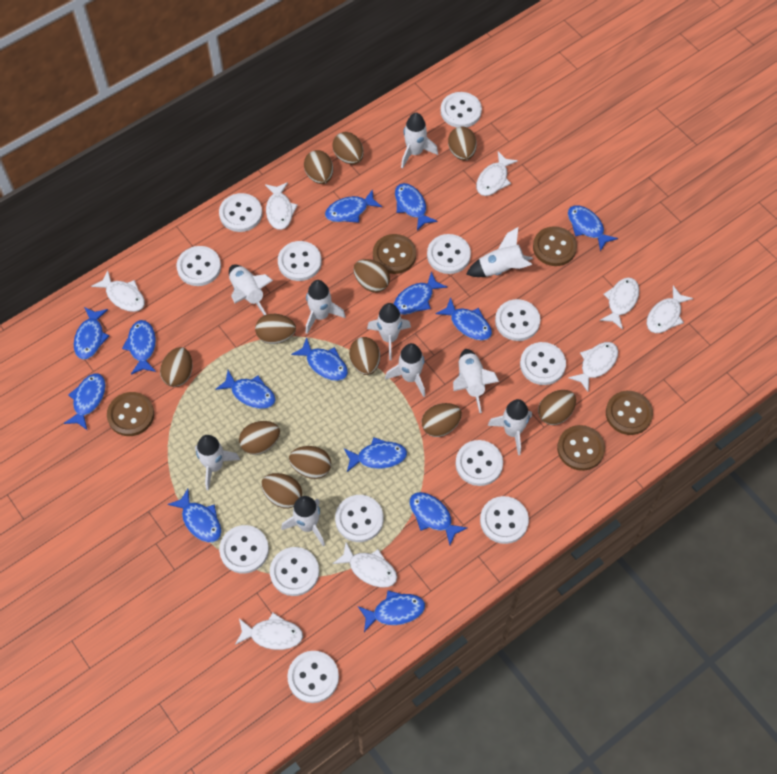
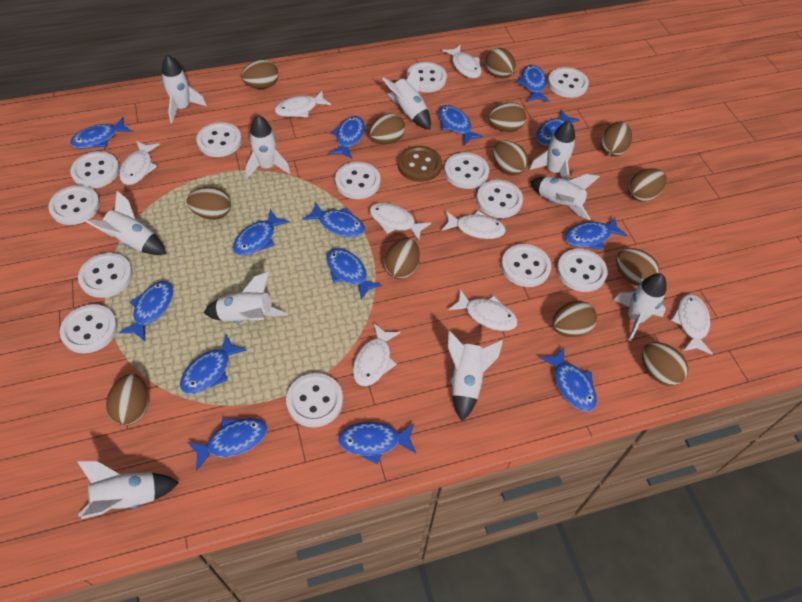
brown button: 5 -> 1
brown egg: 12 -> 13

